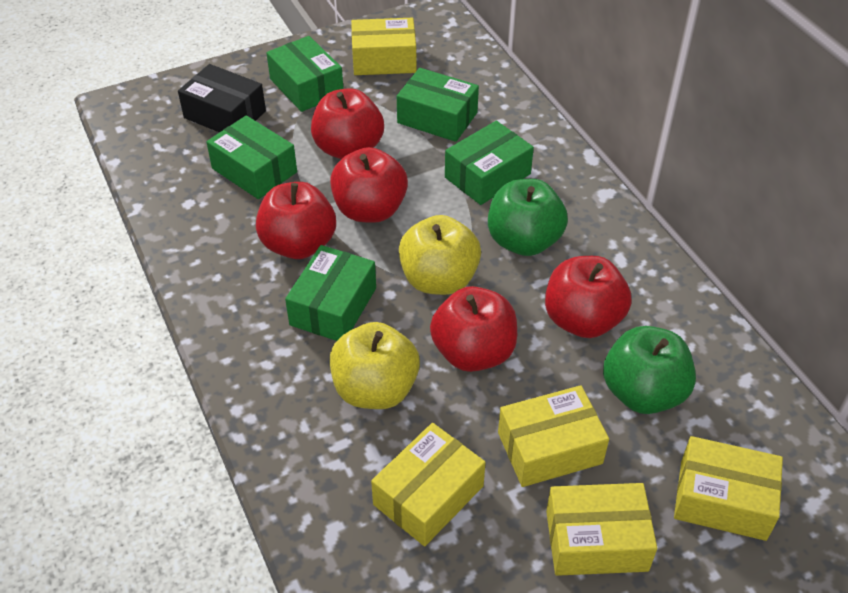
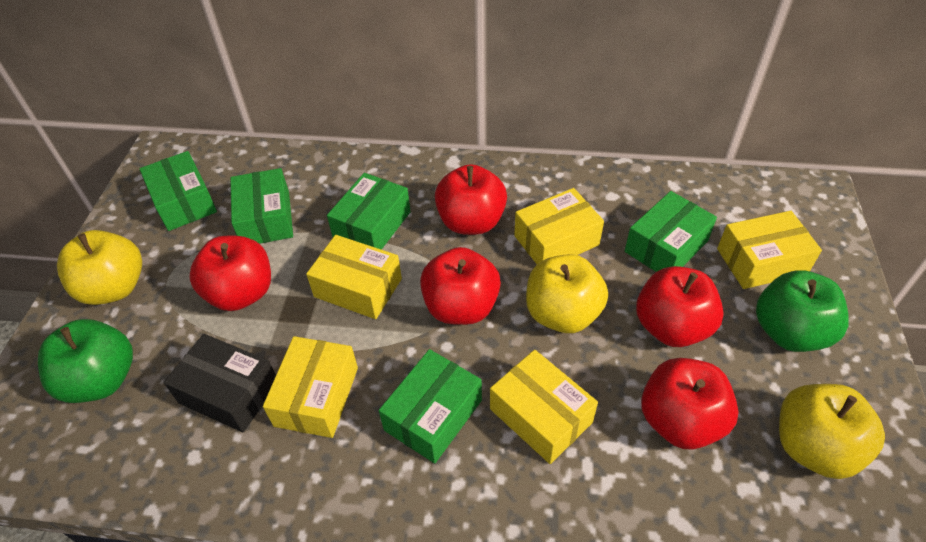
yellow apple: 2 -> 3

